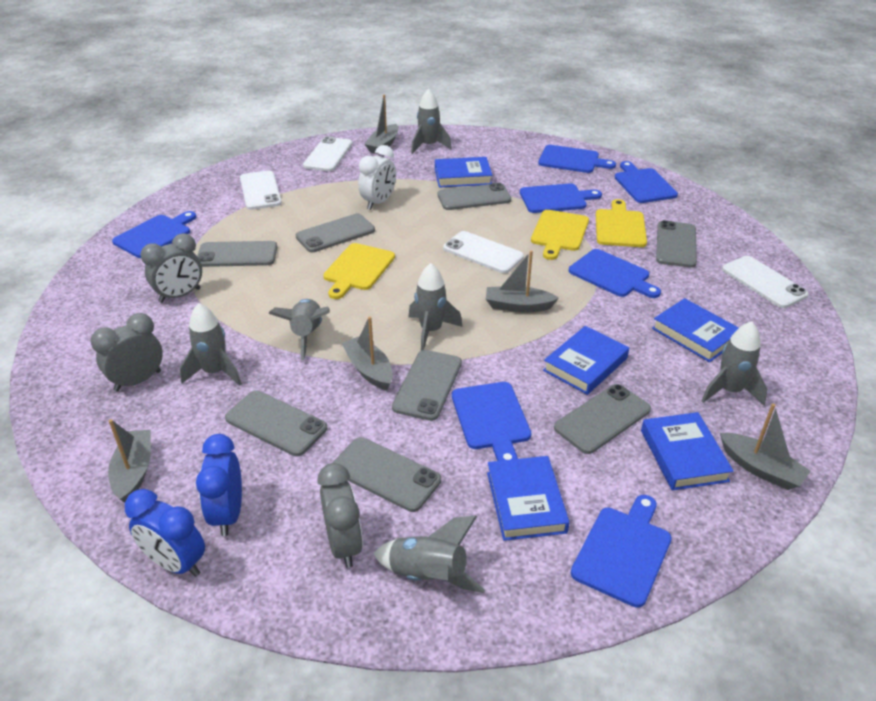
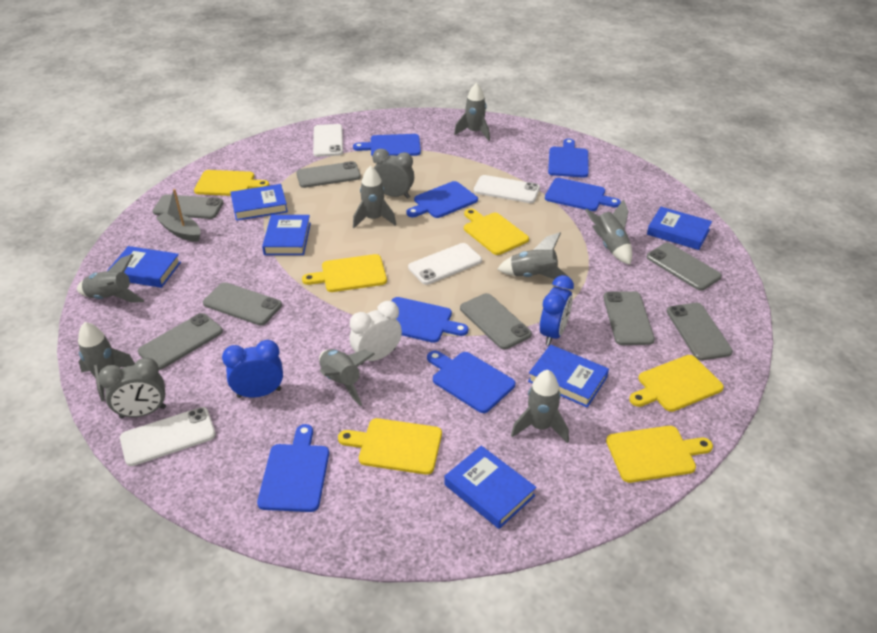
blue book: 5 -> 6
grey boat: 5 -> 1
grey clock: 3 -> 2
grey rocket: 6 -> 8
yellow cutting board: 3 -> 6

